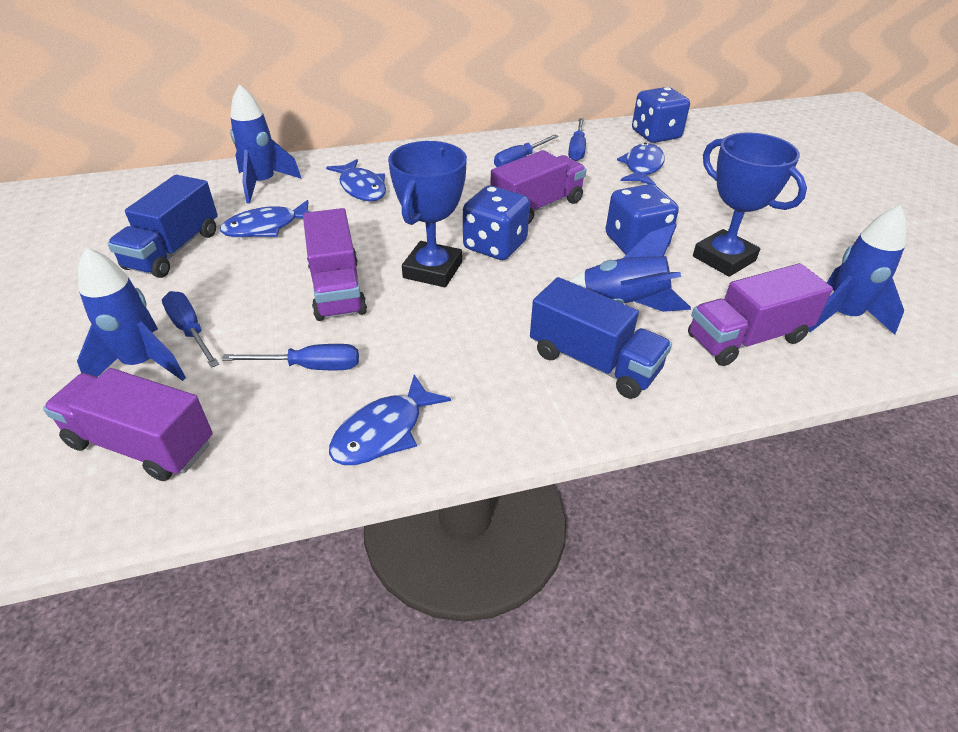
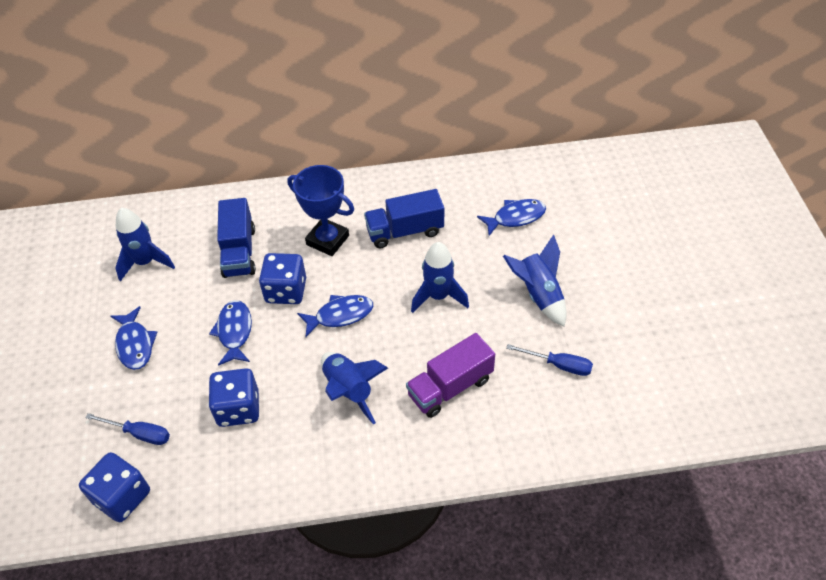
blue screwdriver: 4 -> 2
blue trophy: 2 -> 1
purple truck: 4 -> 1

